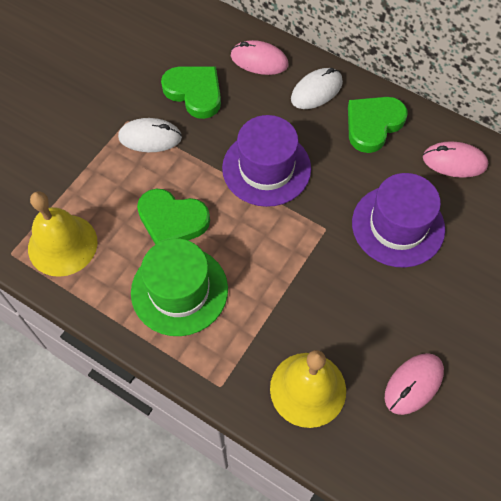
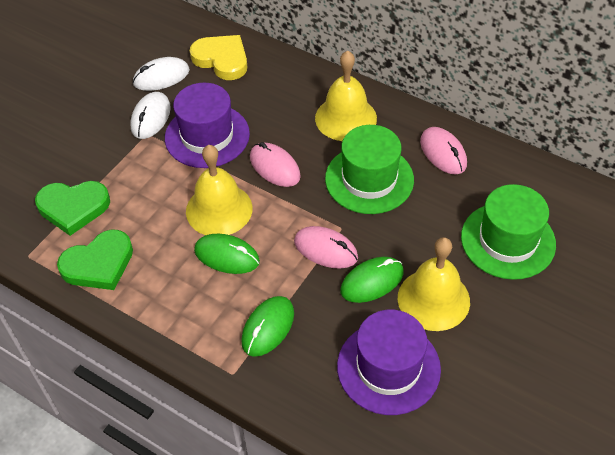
green hat: 1 -> 2
green heart: 3 -> 2
green mouse: 0 -> 3
yellow bell: 2 -> 3
yellow heart: 0 -> 1

